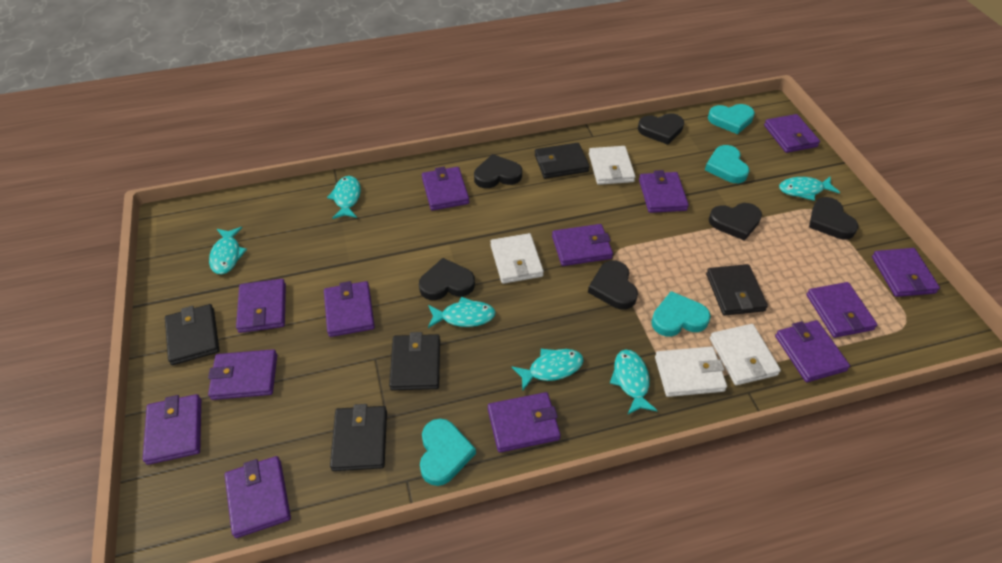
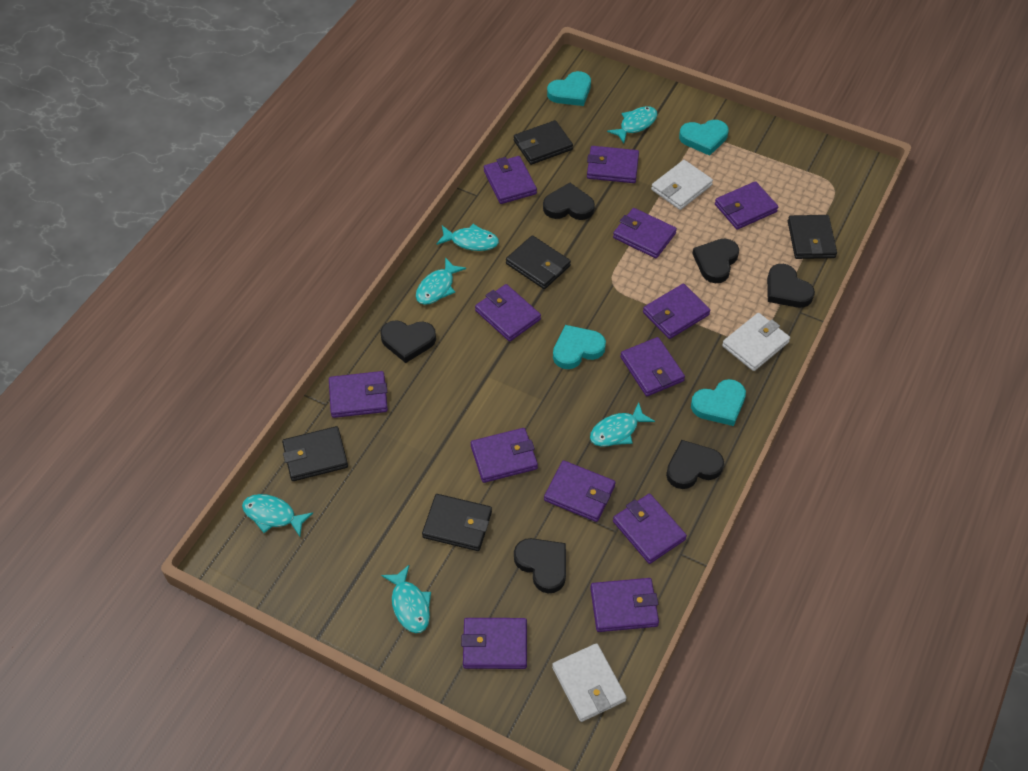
white wallet: 4 -> 3

